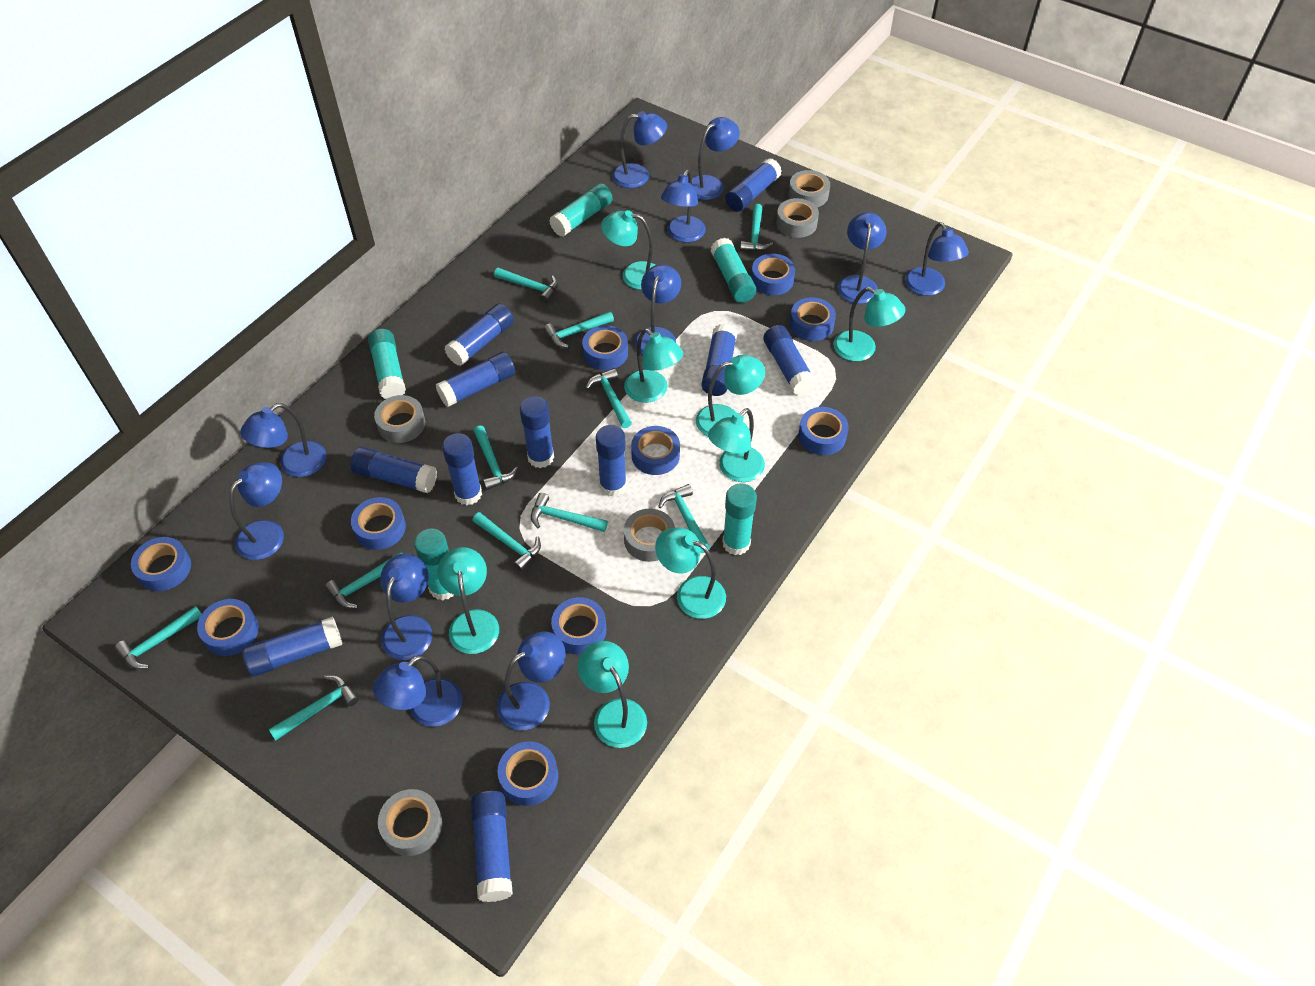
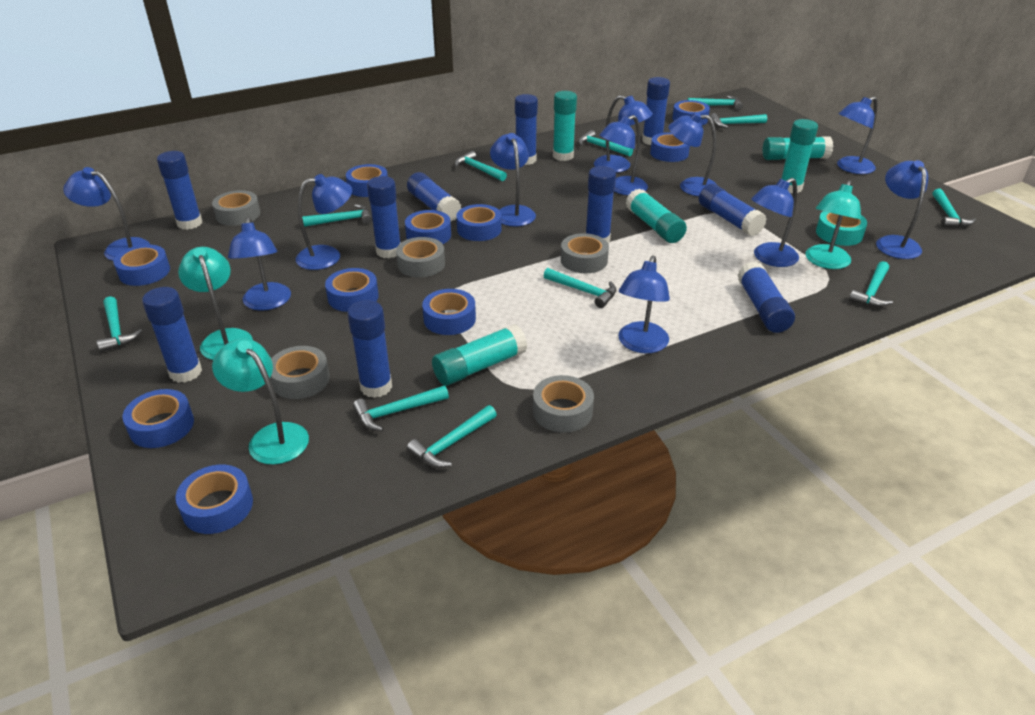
blue glue stick: 11 -> 10
turquoise lamp: 8 -> 3
turquoise tape: 0 -> 1

